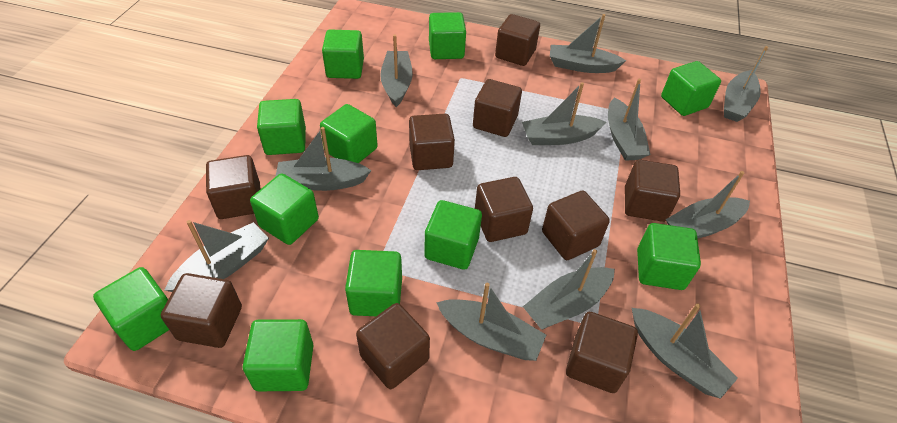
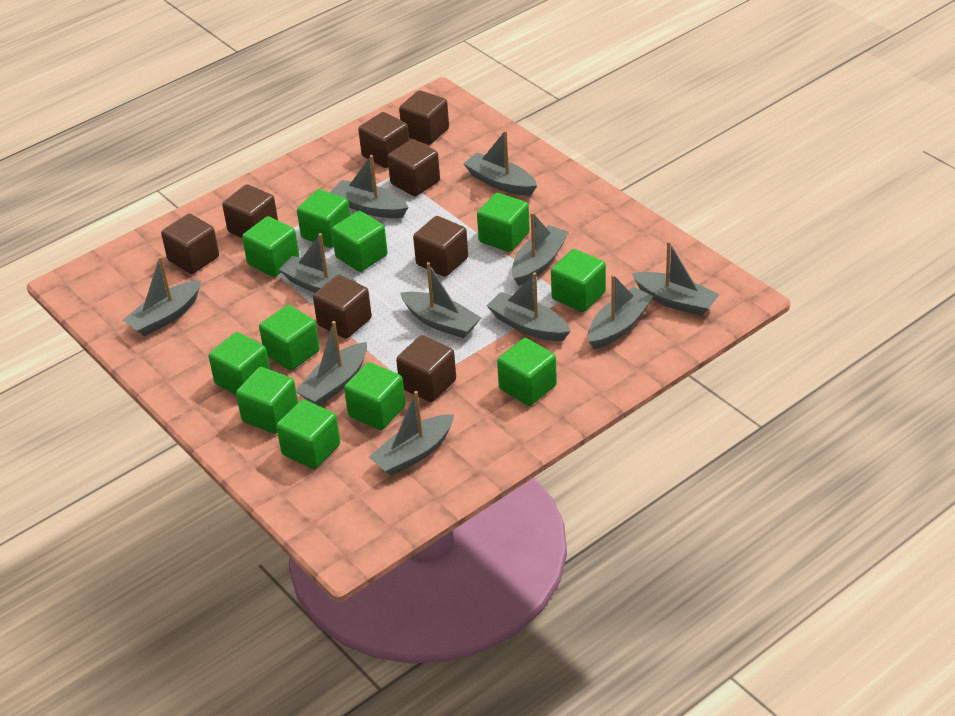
brown cube: 10 -> 8

